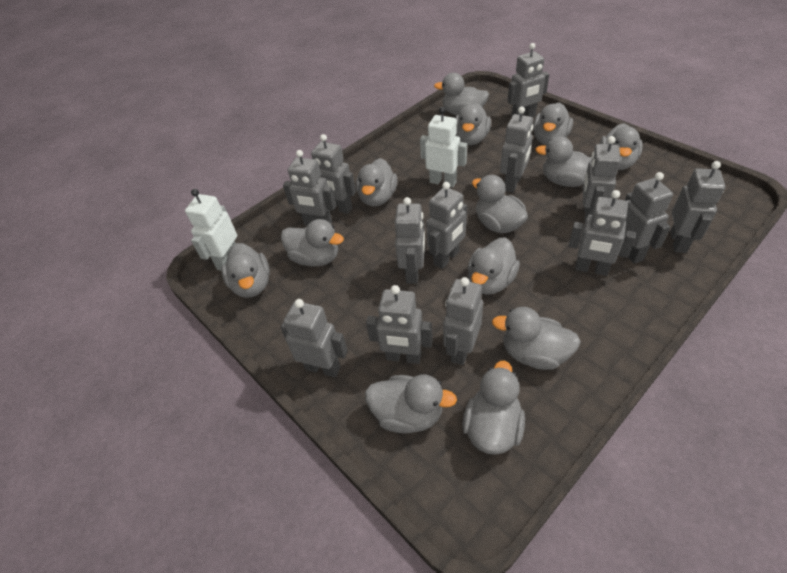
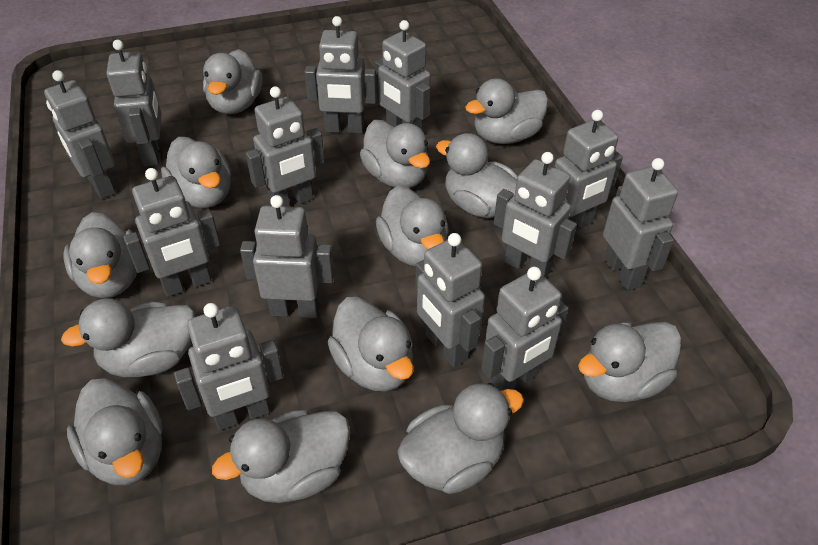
white robot: 2 -> 0

